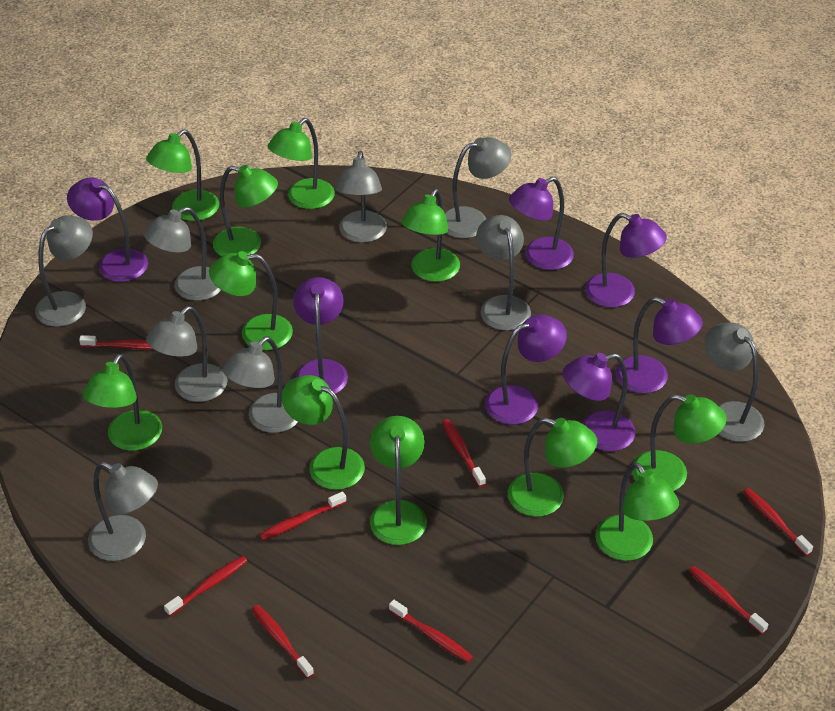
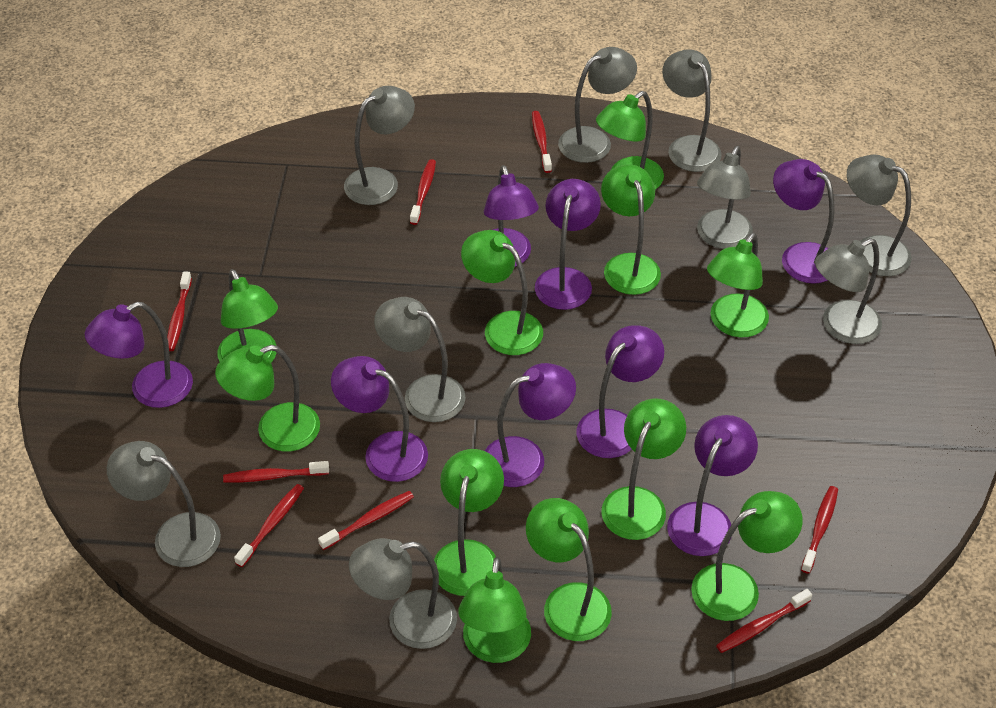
purple lamp: 7 -> 8

